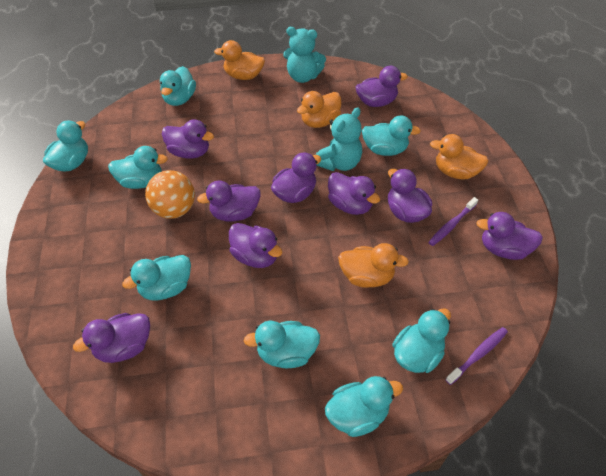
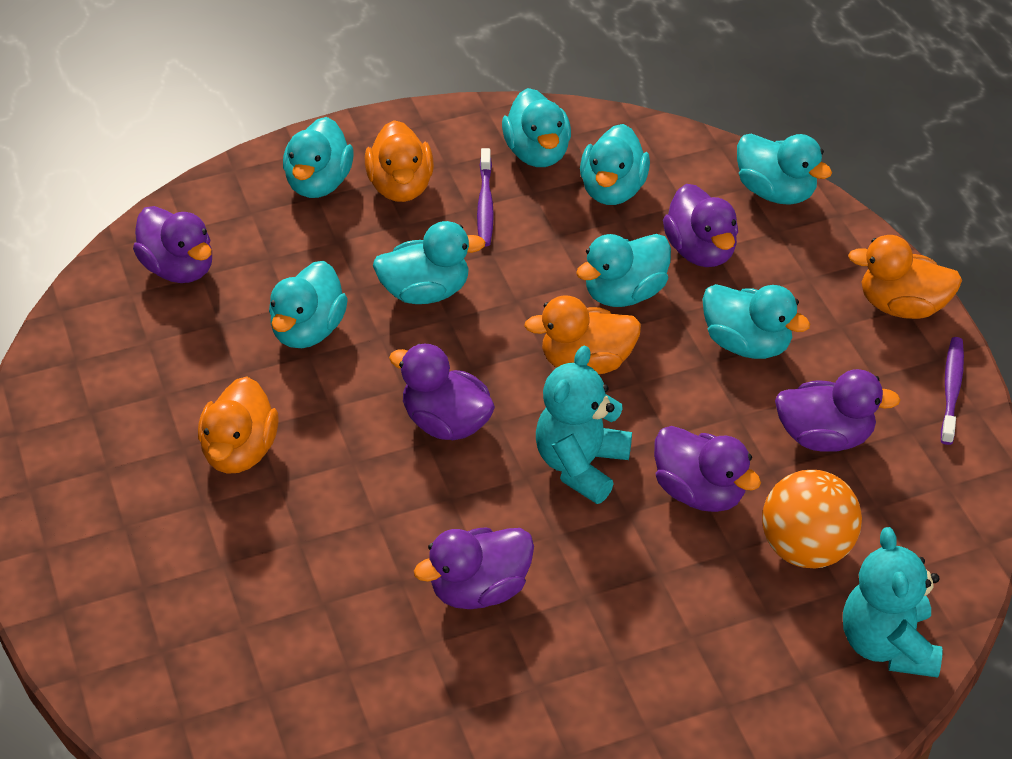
purple duck: 9 -> 6

